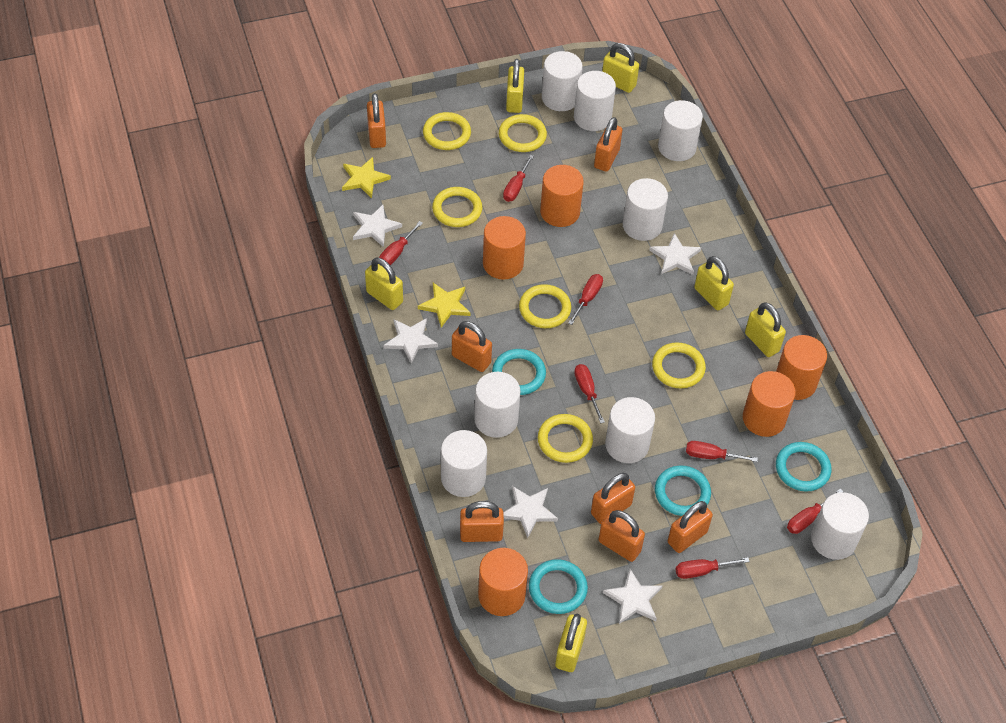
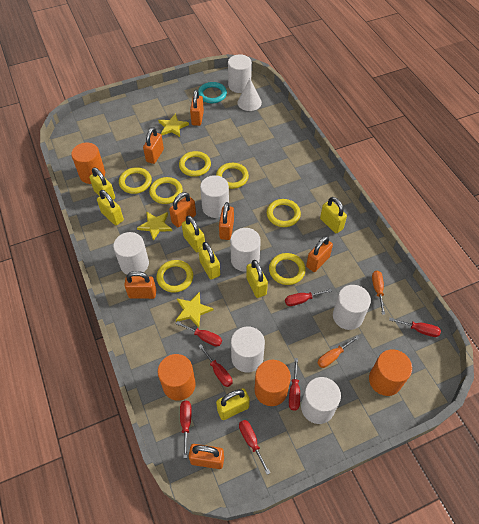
orange cylinder: 5 -> 4
orange screwdriver: 0 -> 2
turquoise ring: 4 -> 1
white cone: 0 -> 1
white cylinder: 8 -> 7
white star: 5 -> 0
yellow padlock: 6 -> 7
yellow ring: 6 -> 7
yellow star: 2 -> 3

